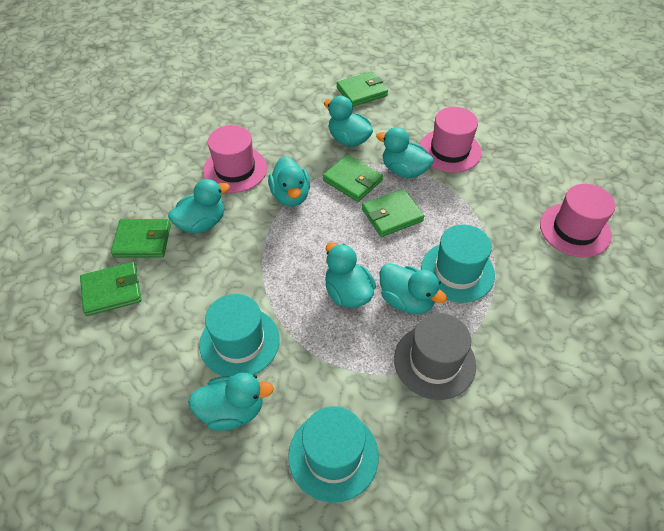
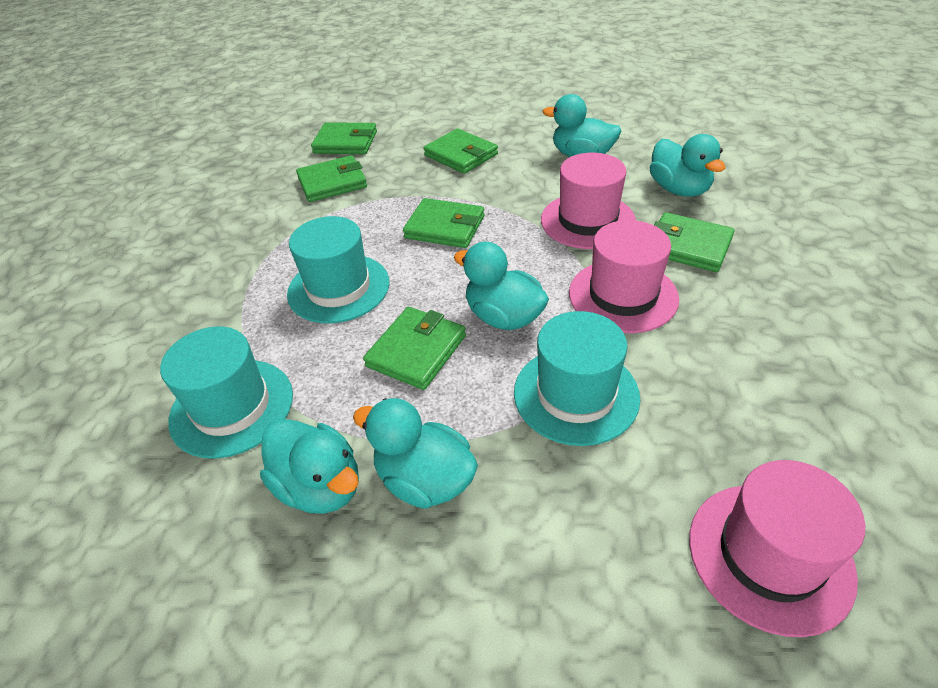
green wallet: 5 -> 6
grey hat: 1 -> 0
turquoise duck: 7 -> 5

